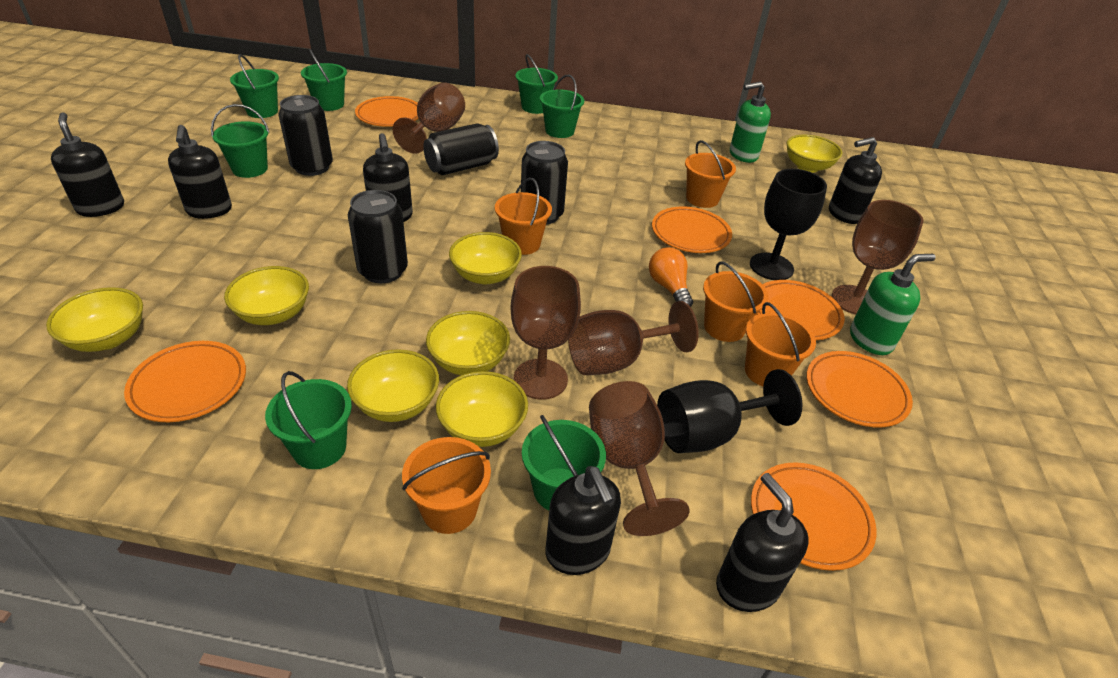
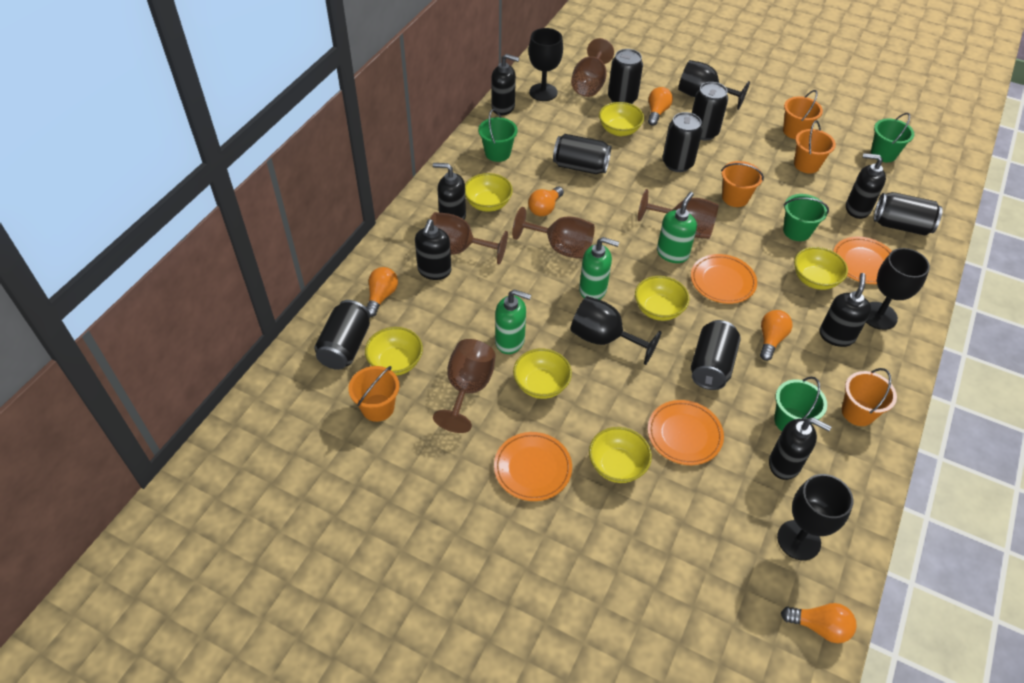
black can: 4 -> 7
black goblet: 2 -> 5
green bucket: 7 -> 4
green soap dispenser: 2 -> 3
orange light bulb: 1 -> 5
orange plate: 6 -> 4

